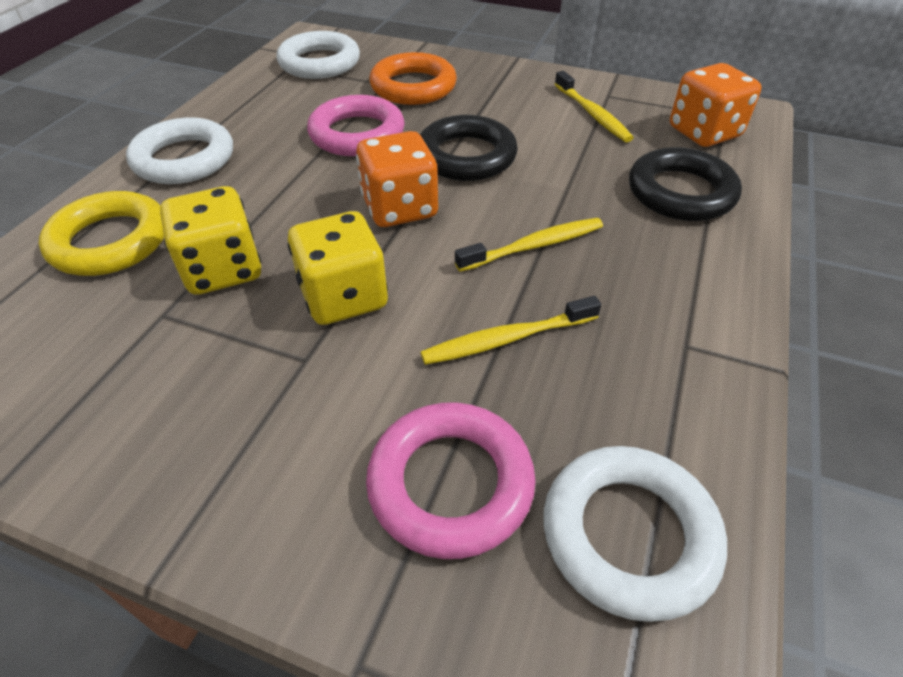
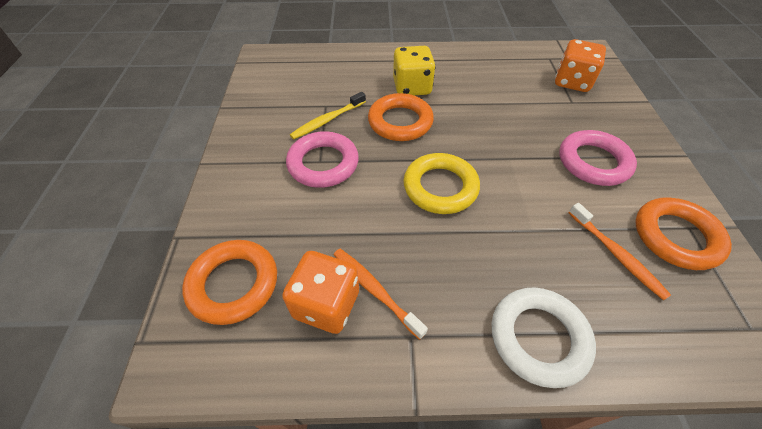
black ring: 2 -> 0
orange ring: 1 -> 3
orange toothbrush: 0 -> 2
white ring: 3 -> 1
yellow dice: 2 -> 1
yellow toothbrush: 3 -> 1

